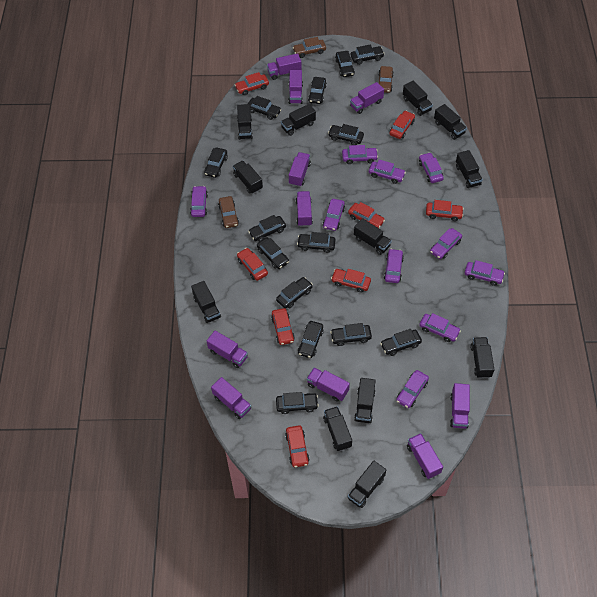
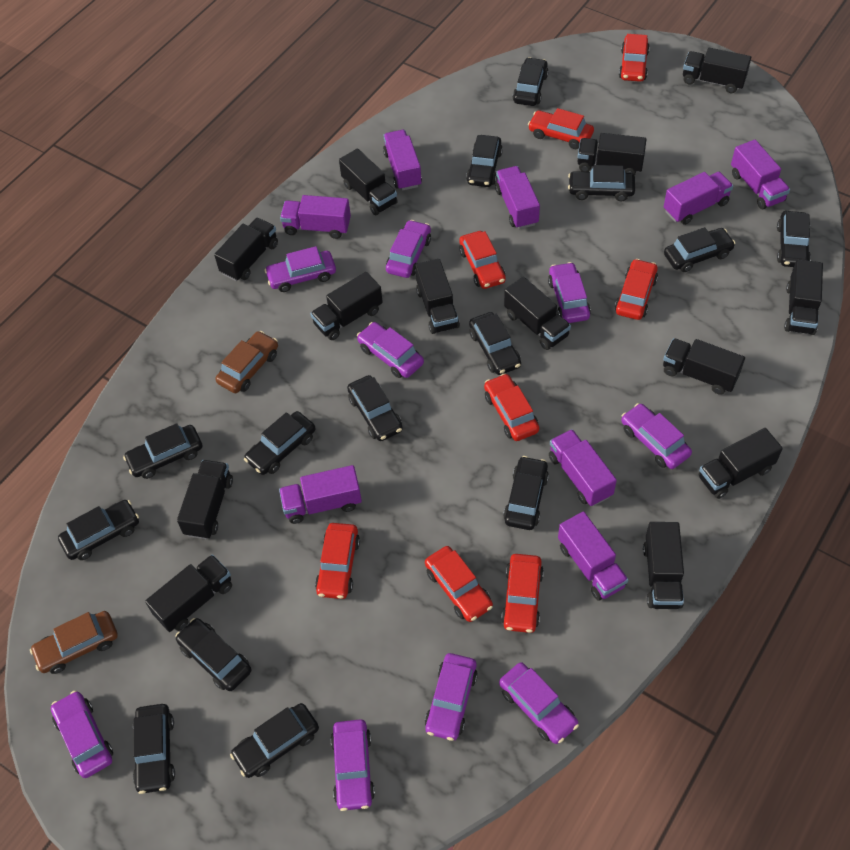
black truck: 12 -> 13
brown car: 3 -> 2
purple car: 10 -> 9
purple truck: 10 -> 8

